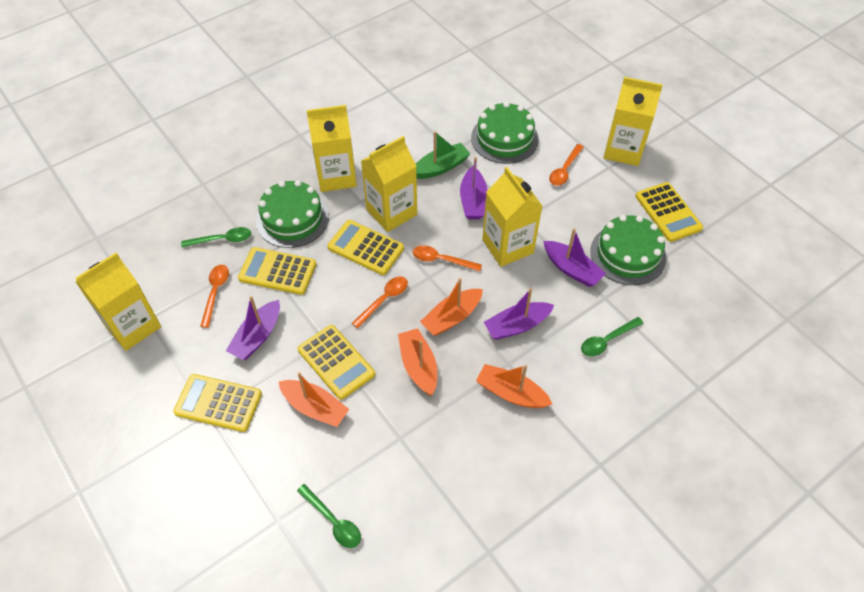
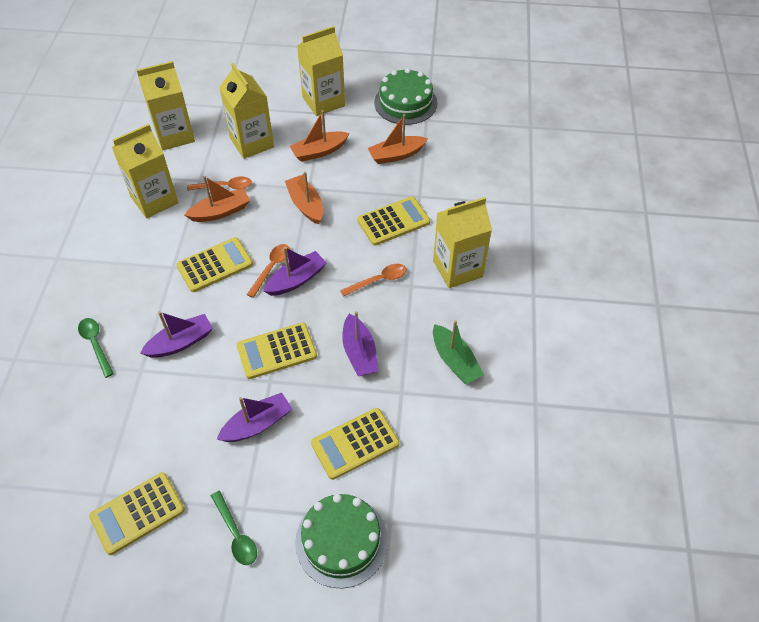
green cake: 3 -> 2
green spoon: 3 -> 2
orange spoon: 4 -> 3

